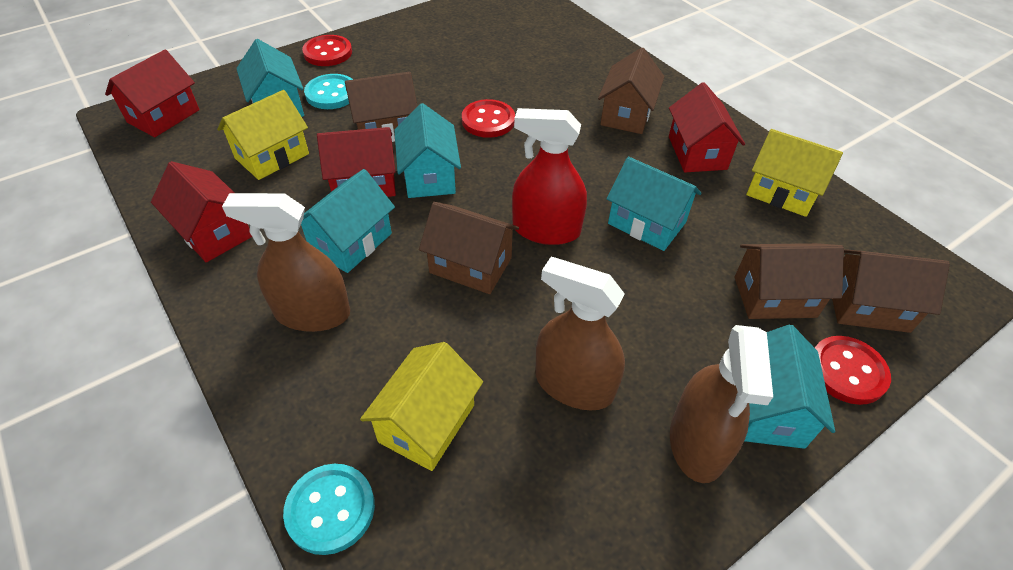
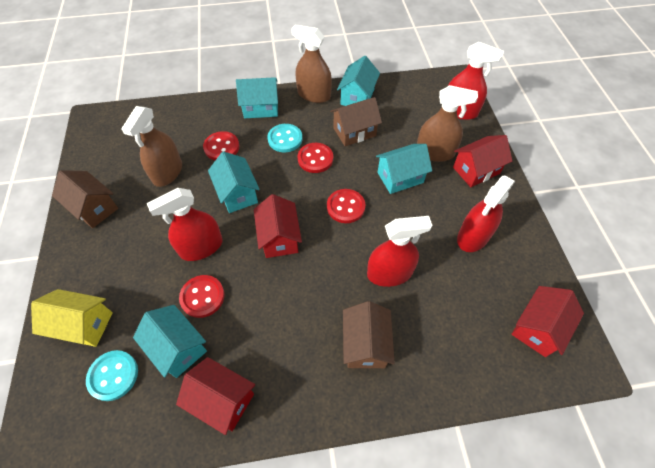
brown house: 5 -> 3
red button: 3 -> 4
red spray bottle: 1 -> 4
yellow house: 3 -> 1

